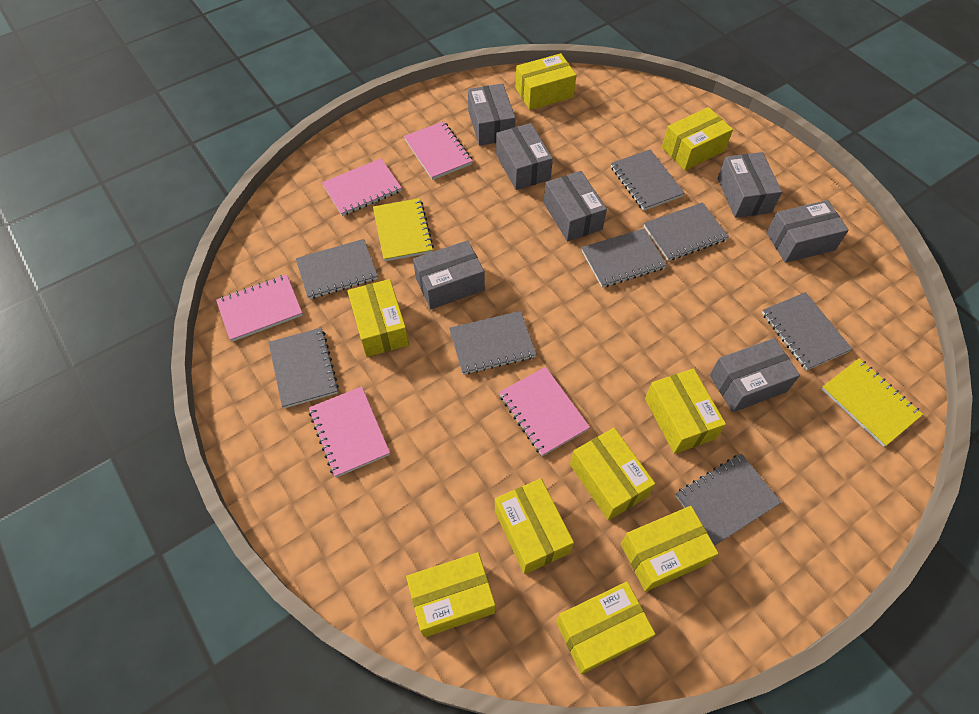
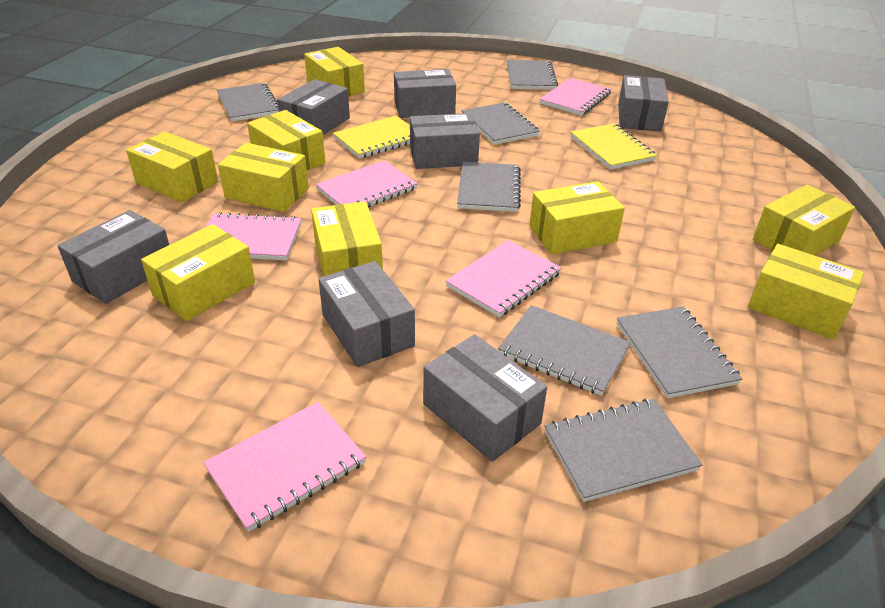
grey notebook: 8 -> 7

